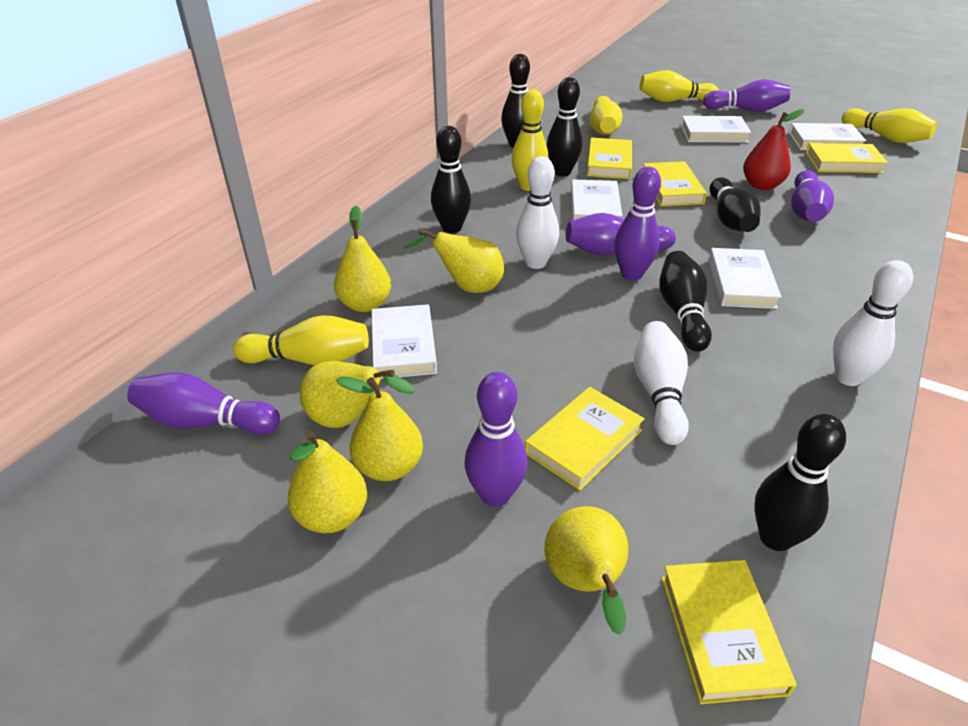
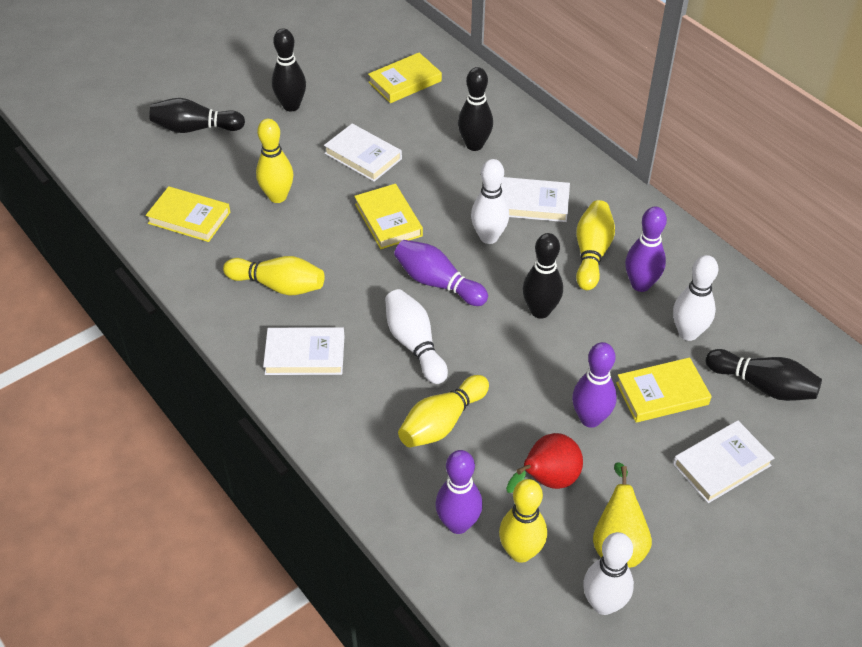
black bowling pin: 6 -> 5
purple bowling pin: 6 -> 4
white book: 5 -> 4
white bowling pin: 3 -> 4
yellow book: 5 -> 4
yellow pear: 6 -> 1

